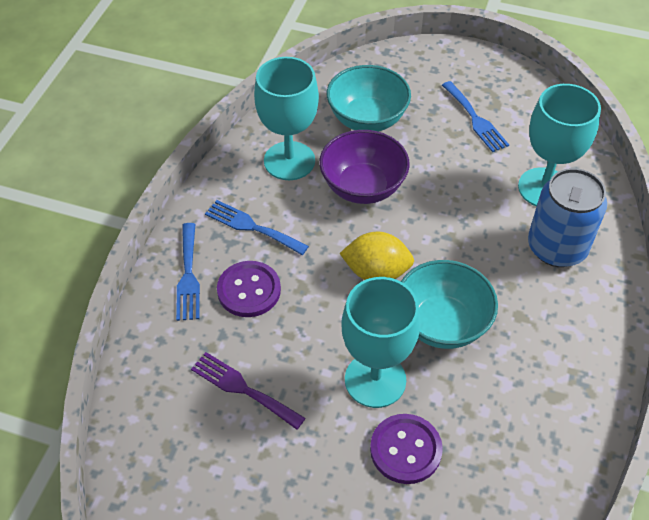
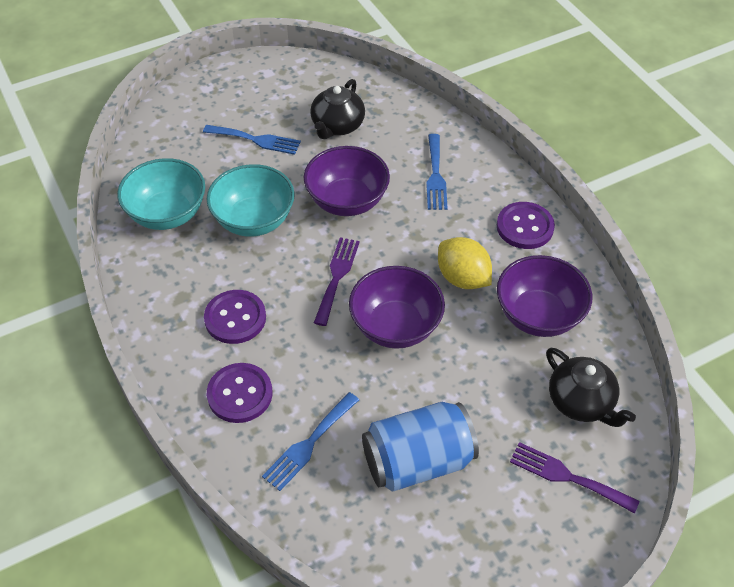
black teapot: 0 -> 2
purple bowl: 1 -> 3
purple button: 2 -> 3
purple fork: 1 -> 2
turquoise goblet: 3 -> 0

